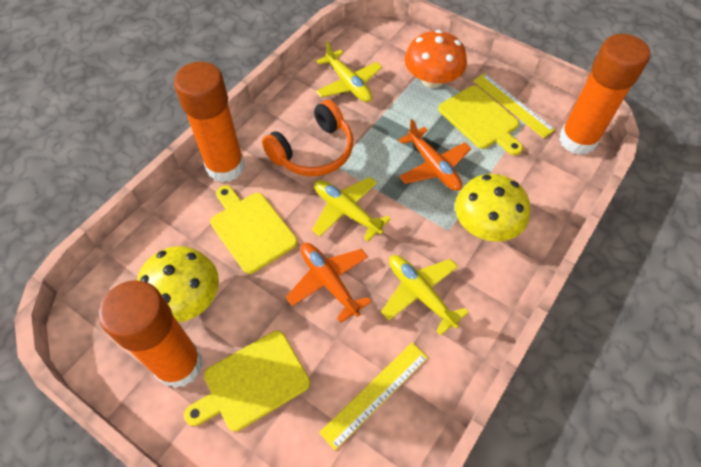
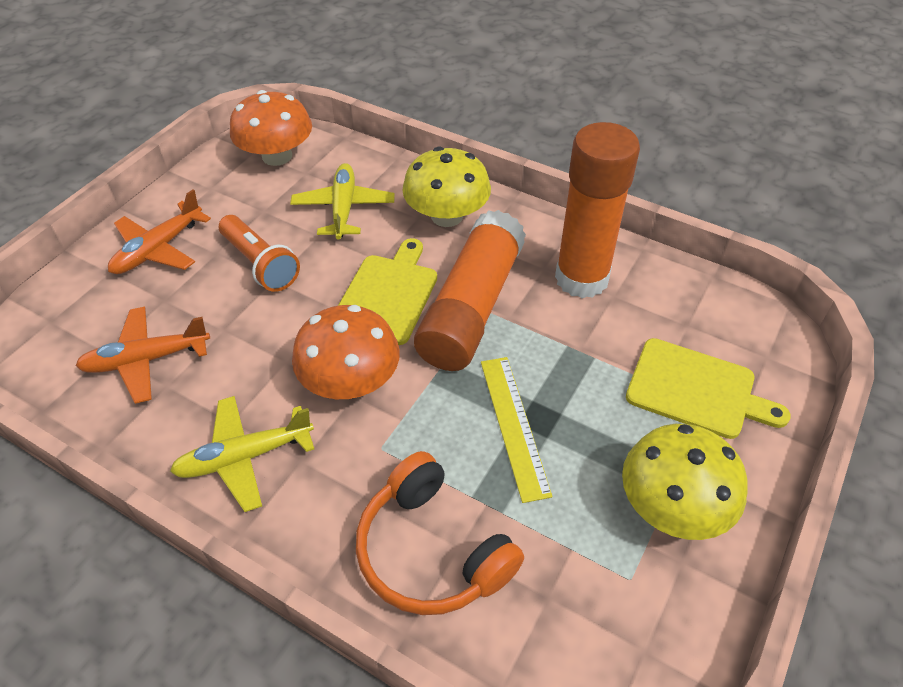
orange flashlight: 0 -> 1
orange glue stick: 3 -> 2
orange mushroom: 1 -> 2
yellow cutting board: 3 -> 2
yellow plane: 3 -> 2
yellow ruler: 2 -> 1

